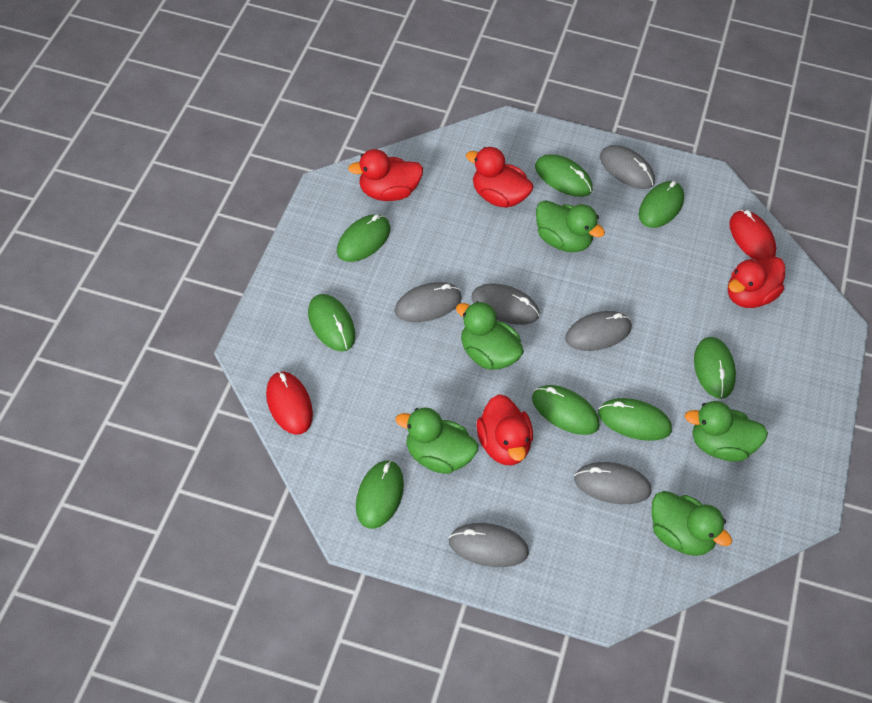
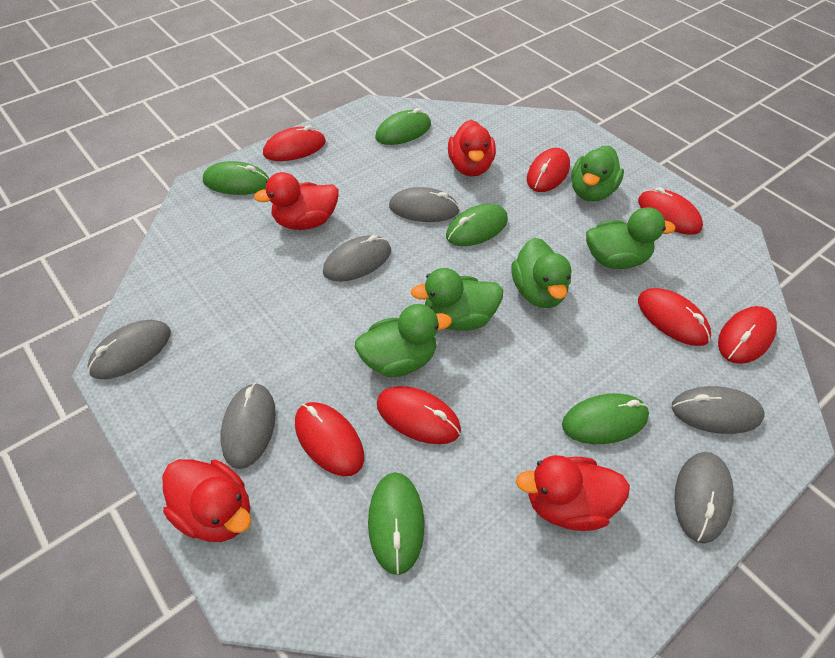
green mouse: 8 -> 5
red mouse: 2 -> 7

